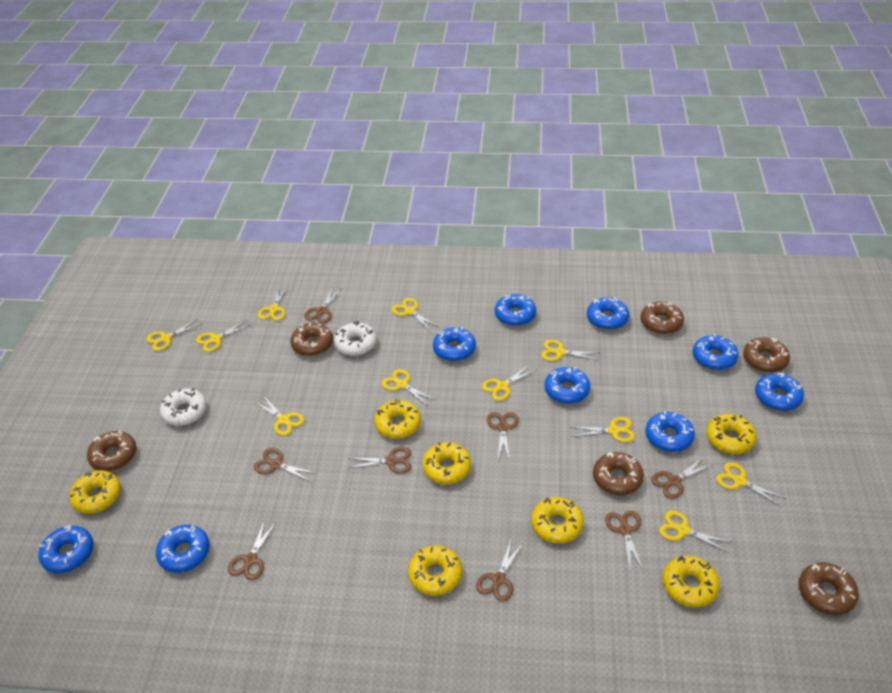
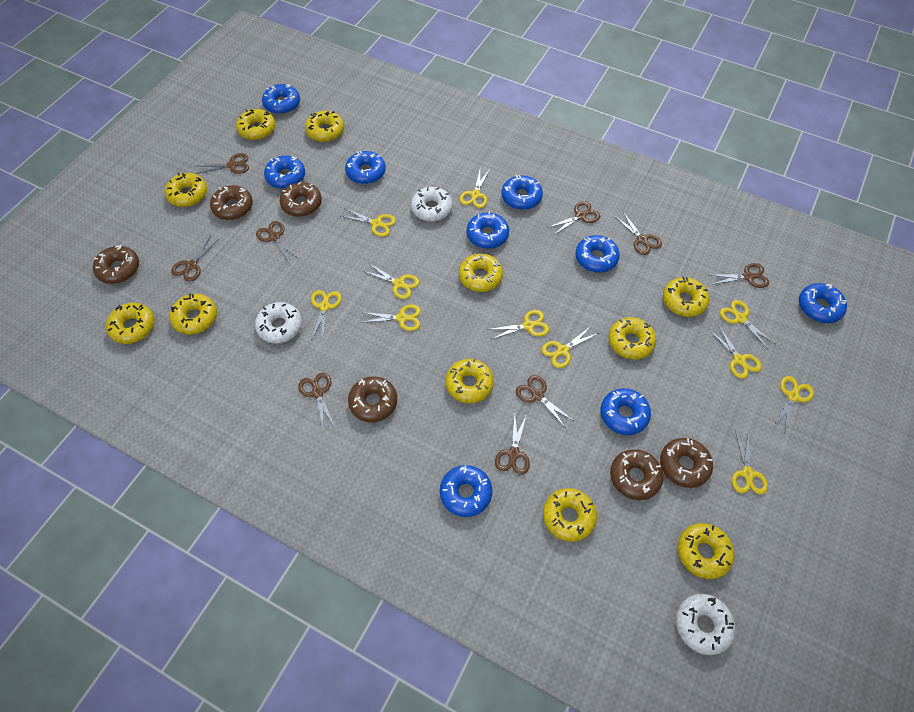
brown scissors: 8 -> 9
white donut: 2 -> 3
yellow donut: 7 -> 11

